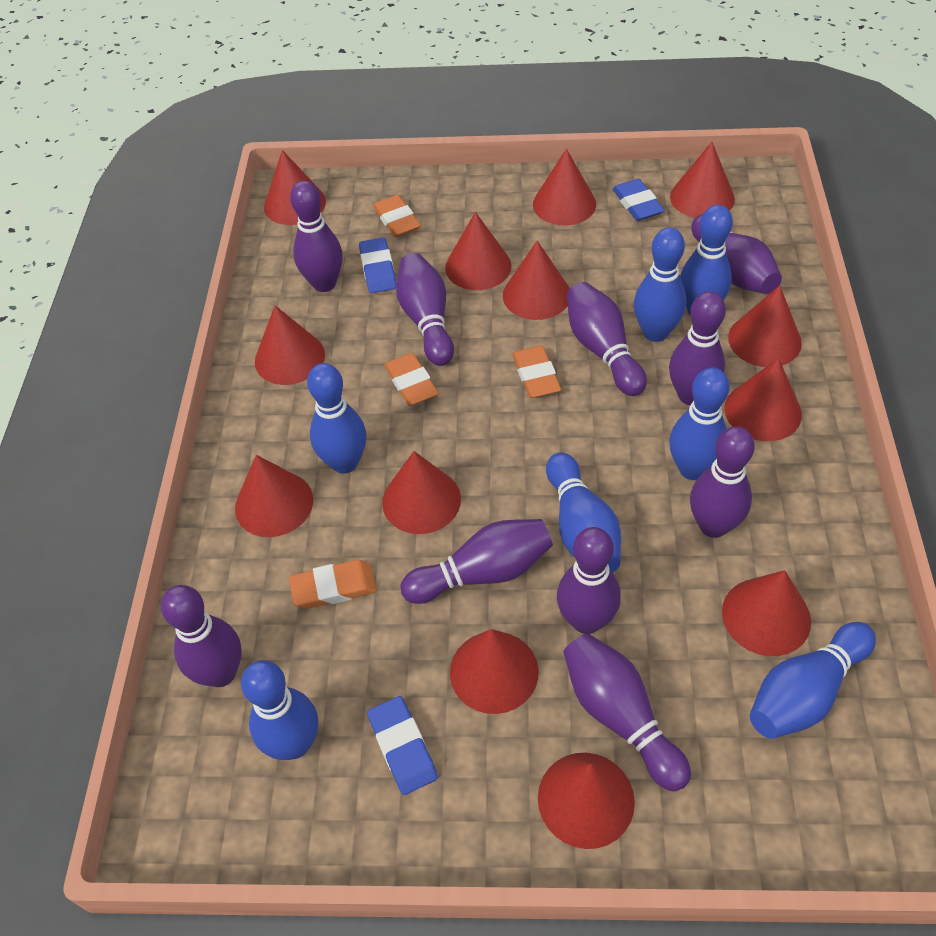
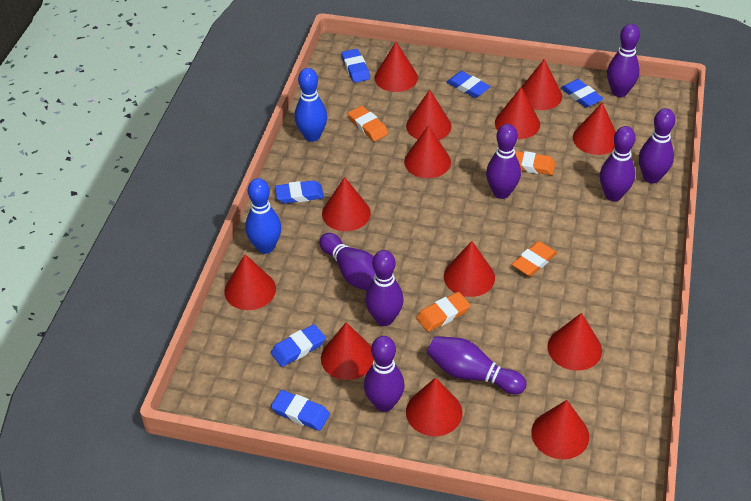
blue bowling pin: 7 -> 2
blue eraser: 3 -> 6
purple bowling pin: 10 -> 8

